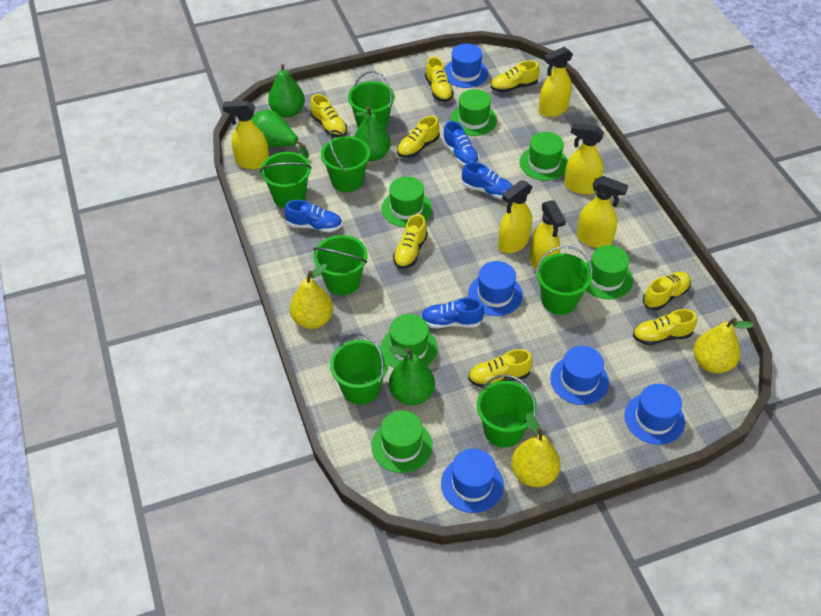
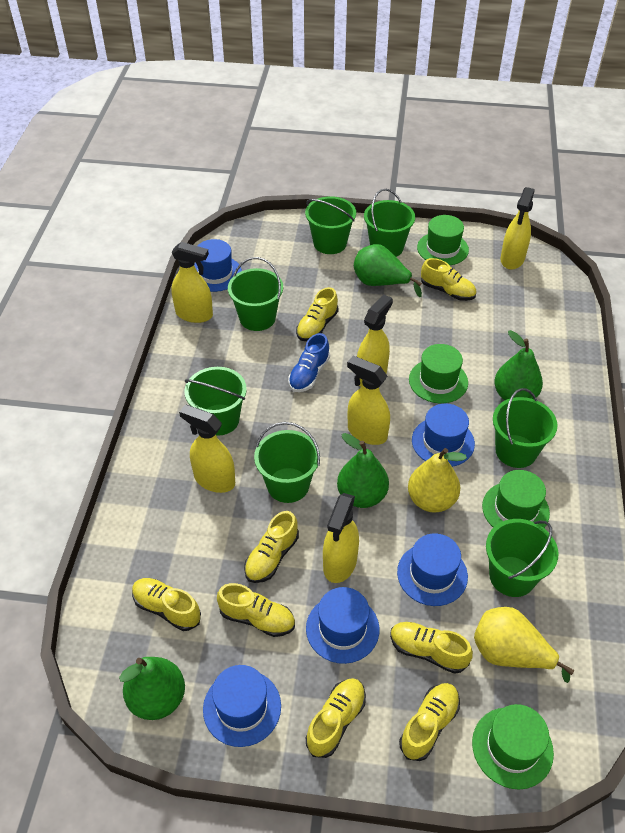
blue shoe: 4 -> 1
green hat: 6 -> 4
yellow pear: 3 -> 2

